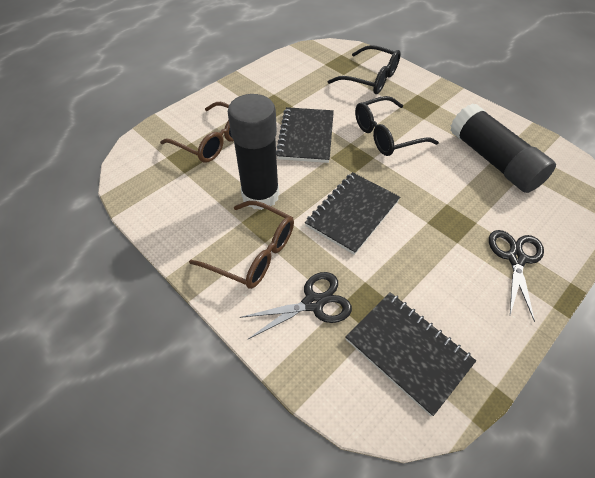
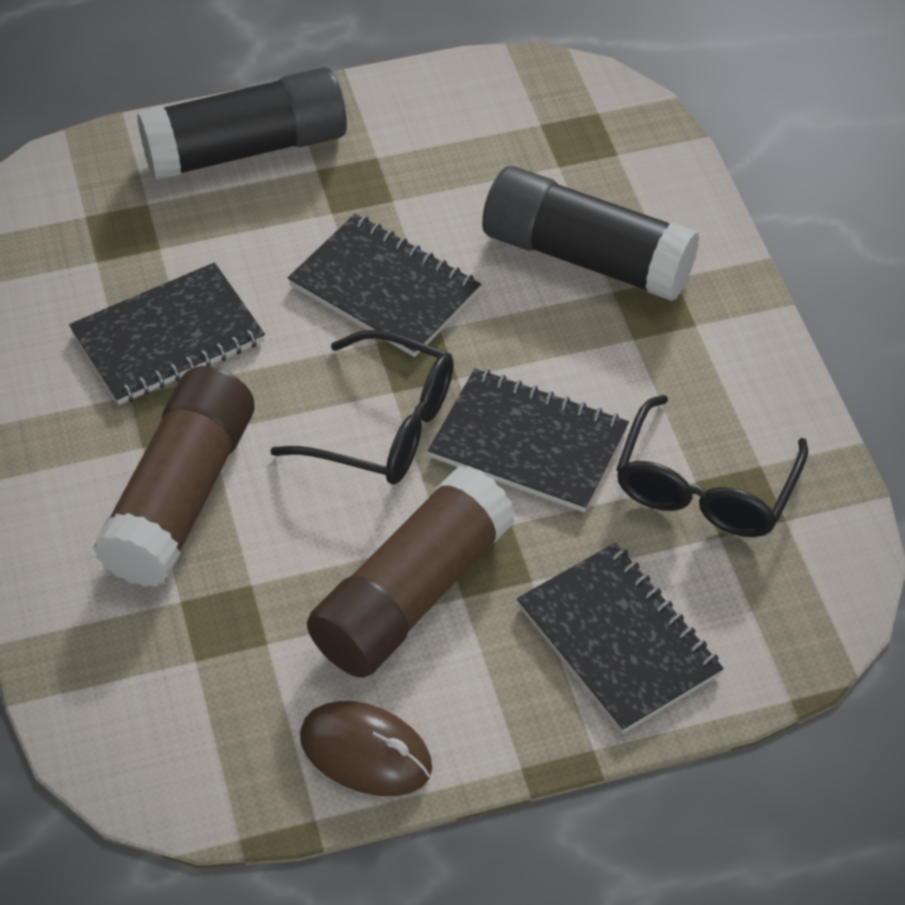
black notebook: 3 -> 4
black scissors: 2 -> 0
brown glasses: 2 -> 0
brown glue stick: 0 -> 2
brown mouse: 0 -> 1

